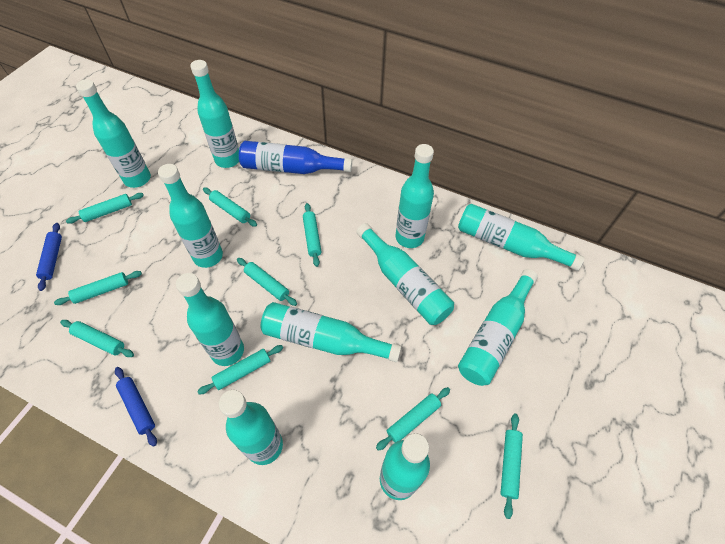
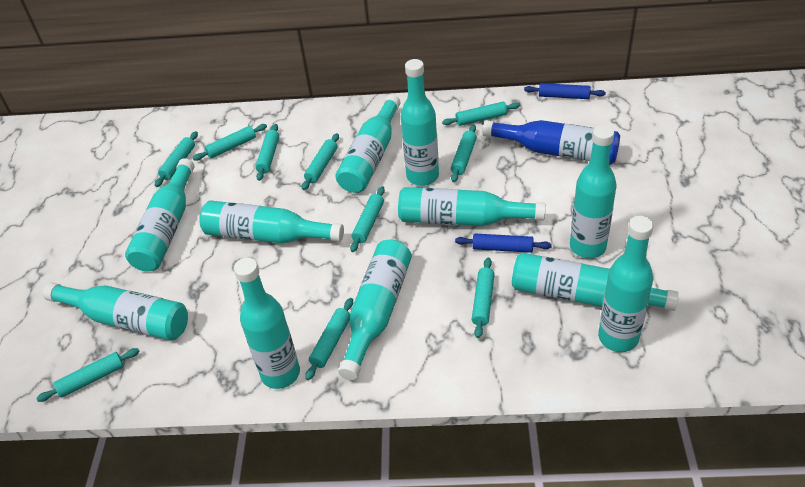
turquoise rolling pin: 9 -> 10

